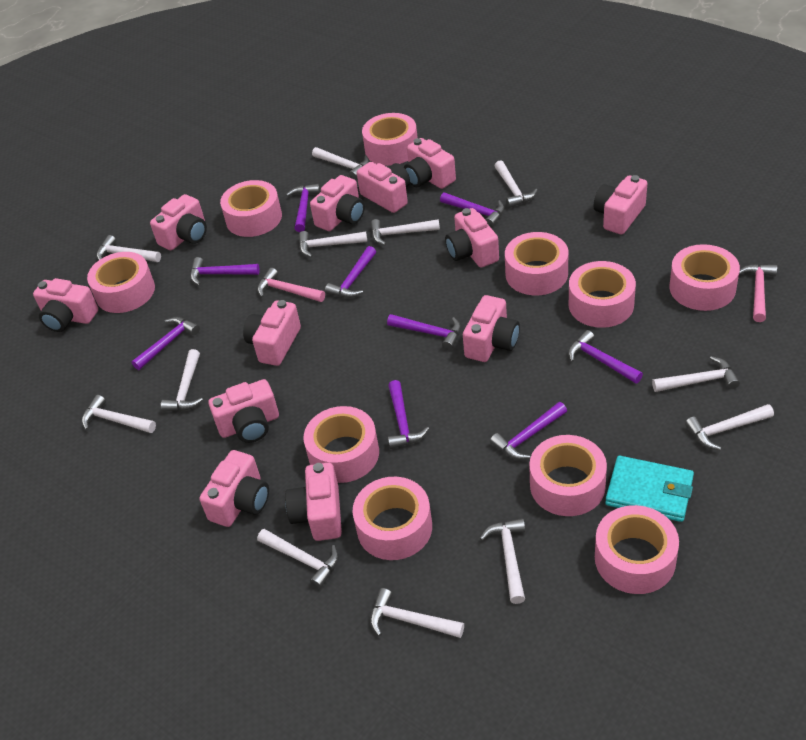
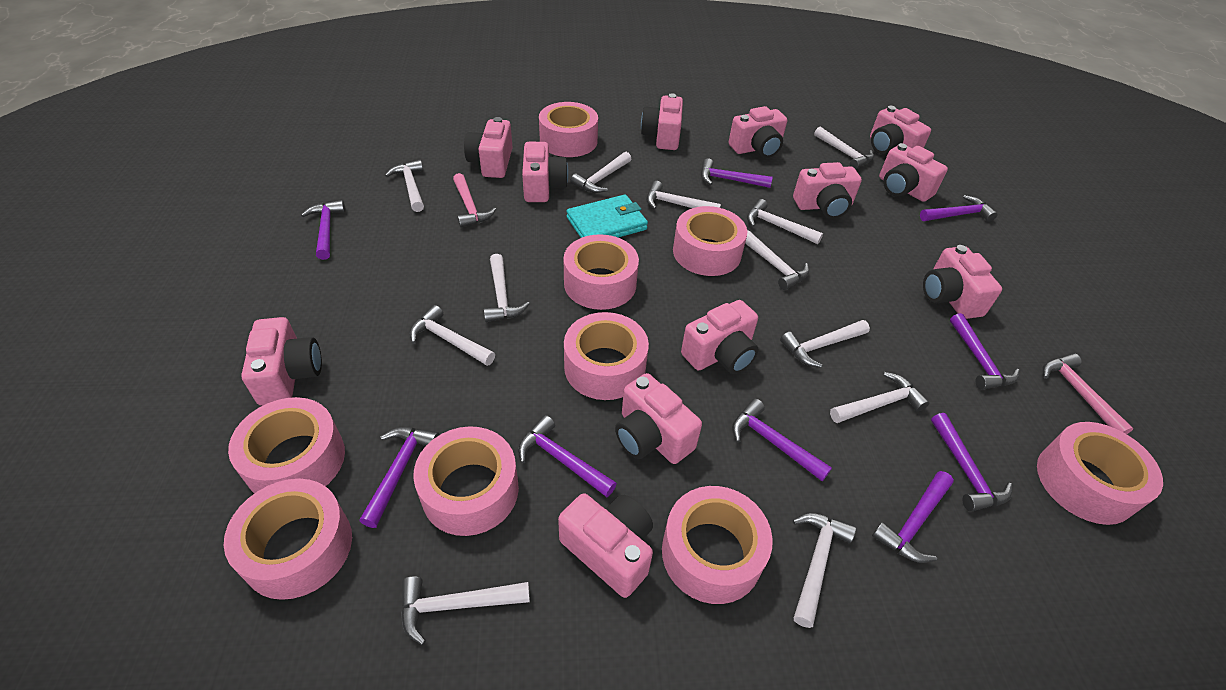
pink tape: 10 -> 9

